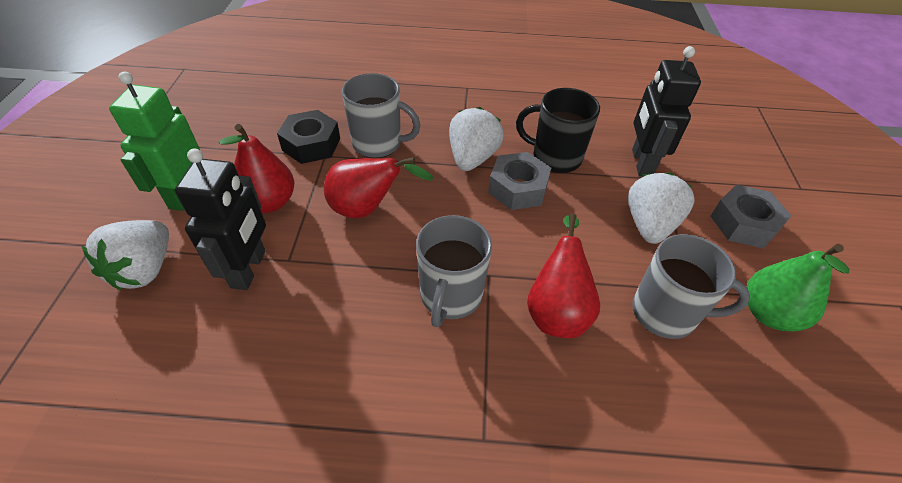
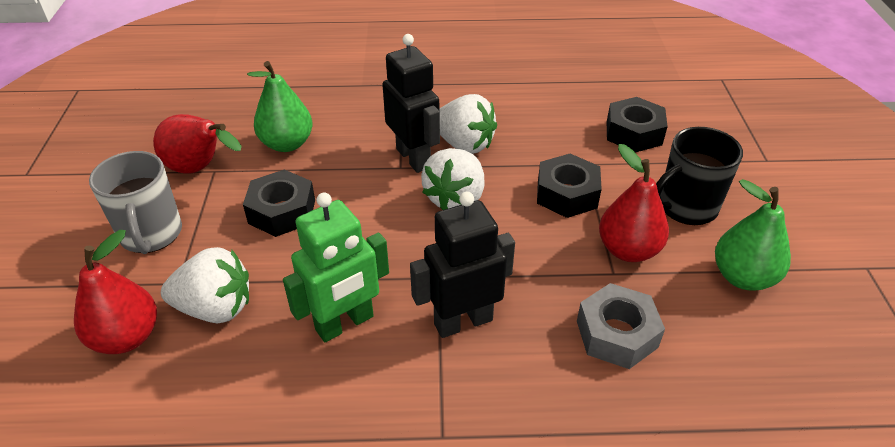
black nut: 1 -> 3
green pear: 1 -> 2
grey mug: 3 -> 1
grey nut: 2 -> 1

